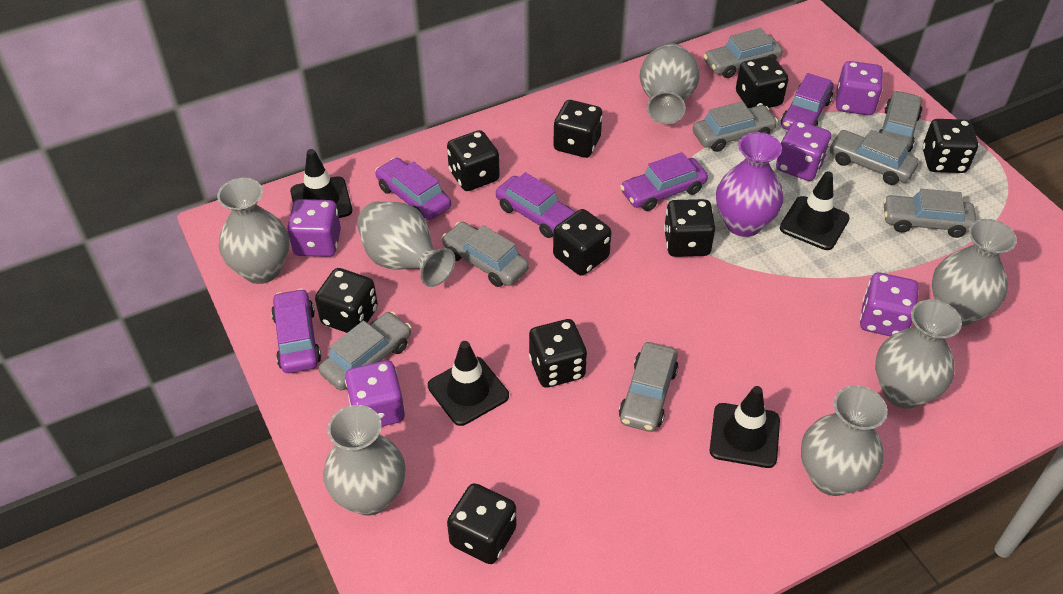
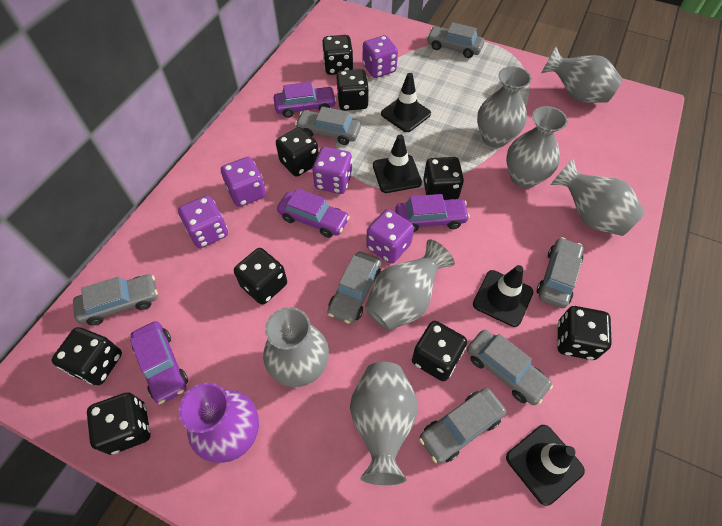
grey car: 8 -> 7
purple car: 5 -> 4

